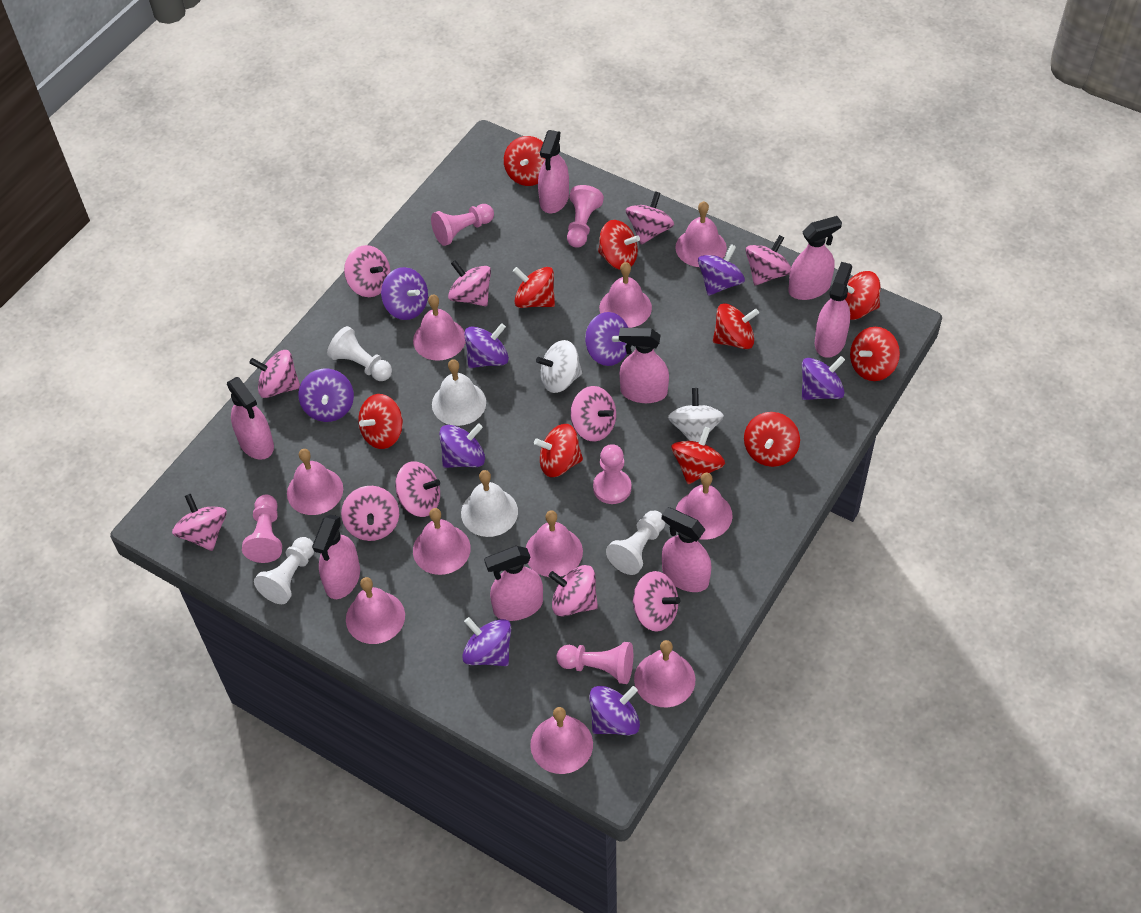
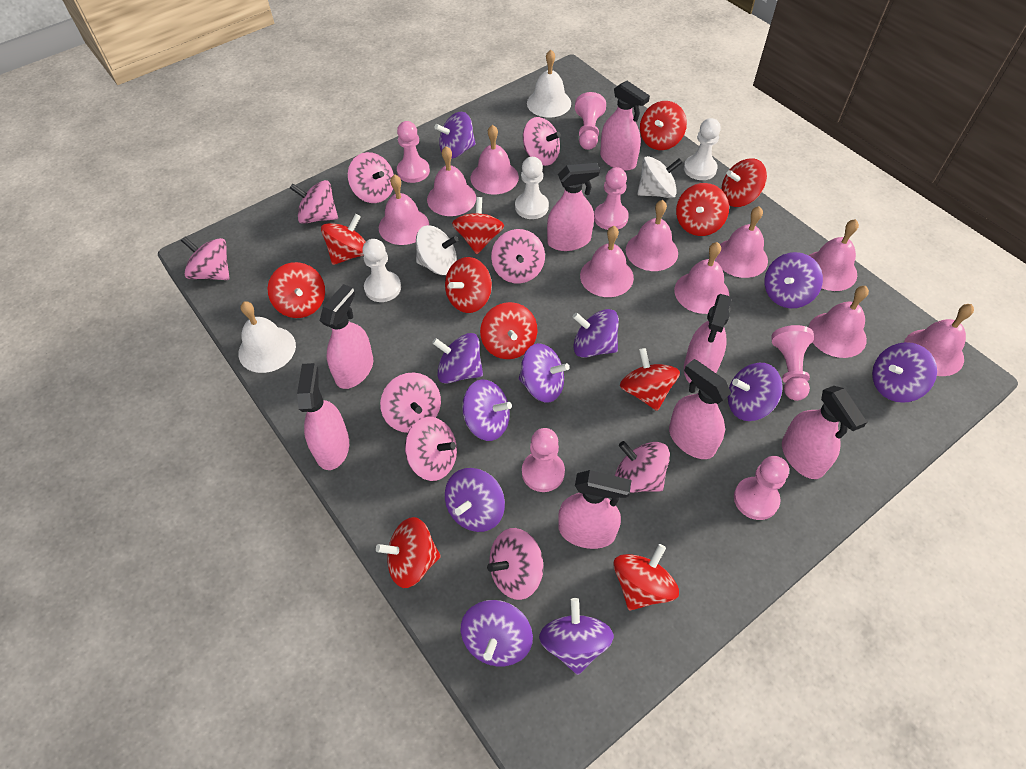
pink pawn: 5 -> 6
pink spinning top: 11 -> 9
purple spinning top: 9 -> 11
red spinning top: 10 -> 11

